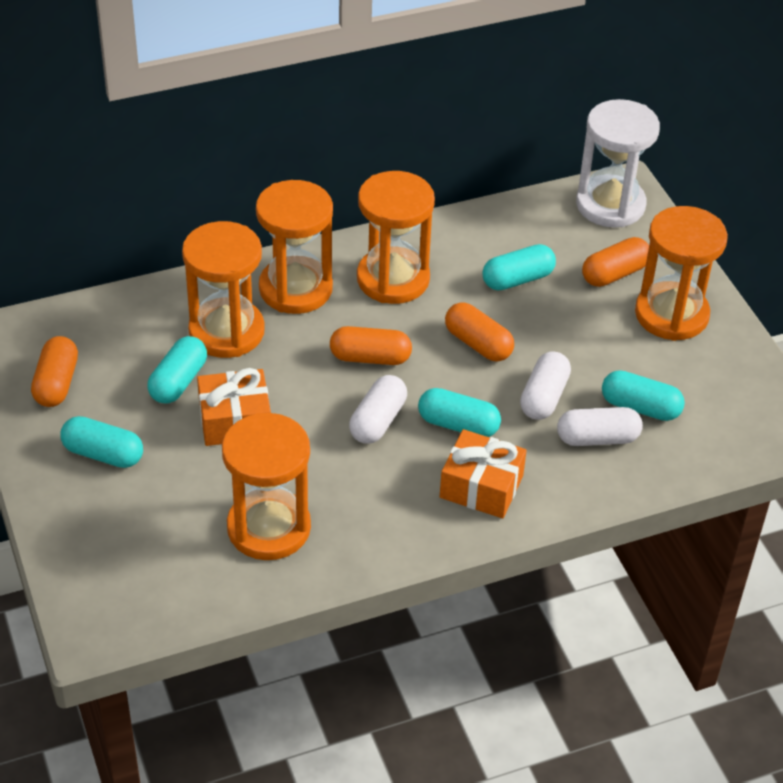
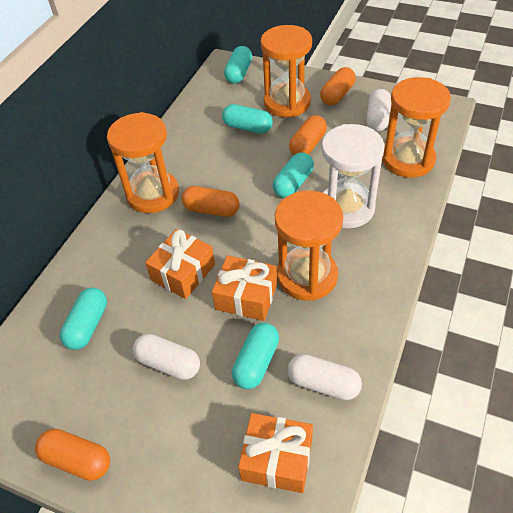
orange gift: 2 -> 3
orange hourglass: 5 -> 4

